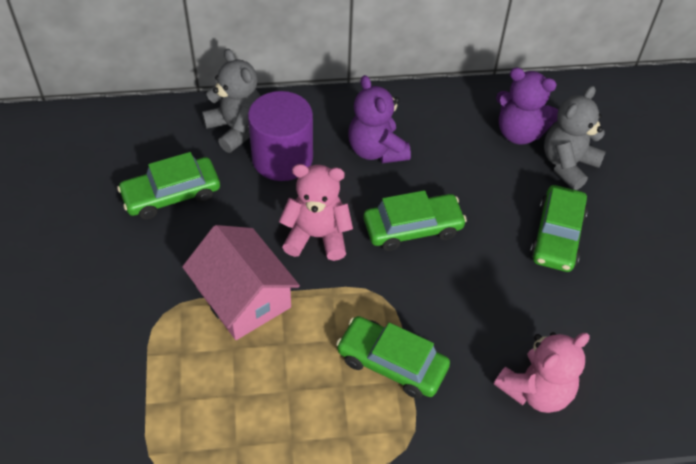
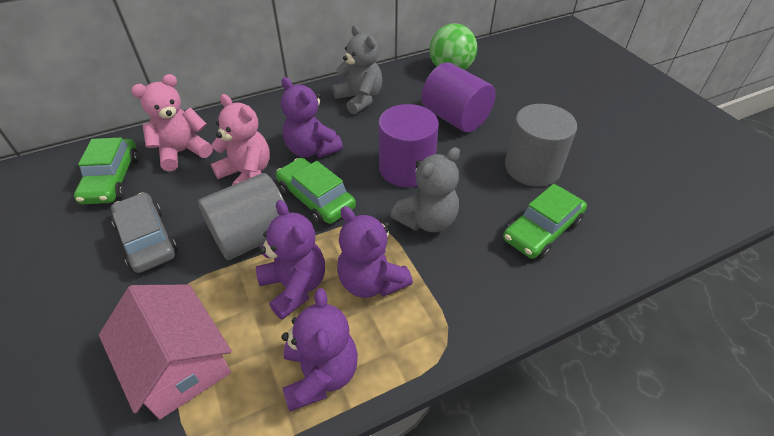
green ball: 0 -> 1
green car: 4 -> 3
grey car: 0 -> 1
grey cylinder: 0 -> 2
purple cylinder: 1 -> 2
purple teddy bear: 2 -> 4

